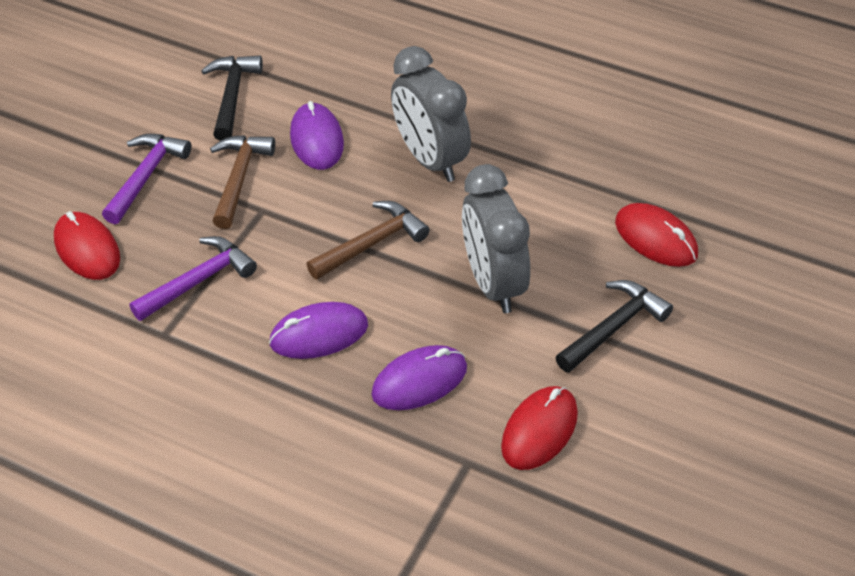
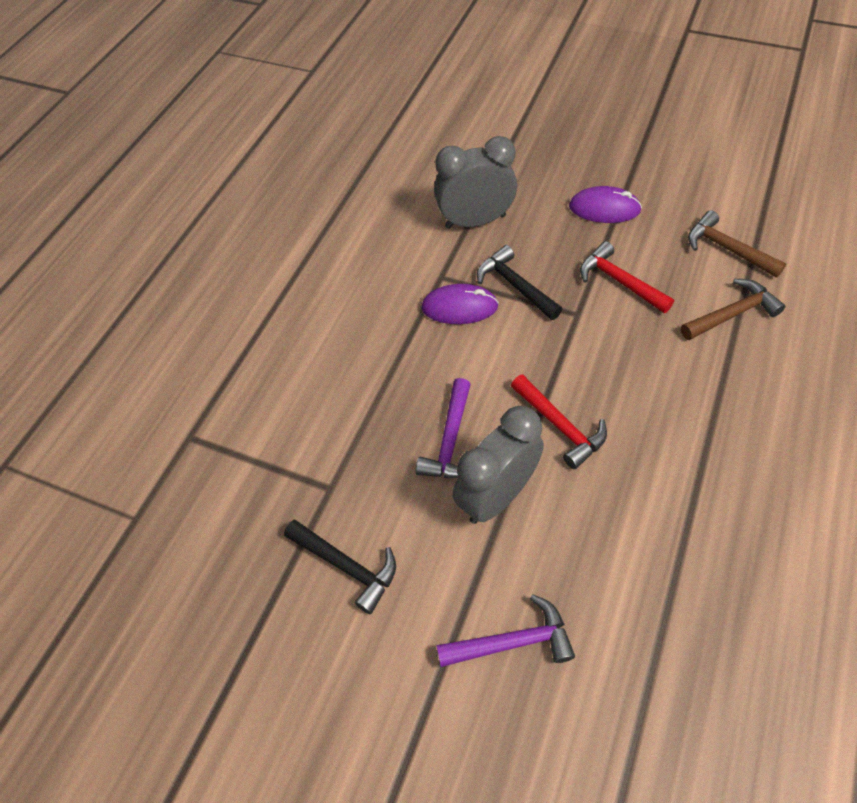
purple mouse: 3 -> 2
red hammer: 0 -> 2
red mouse: 3 -> 0

